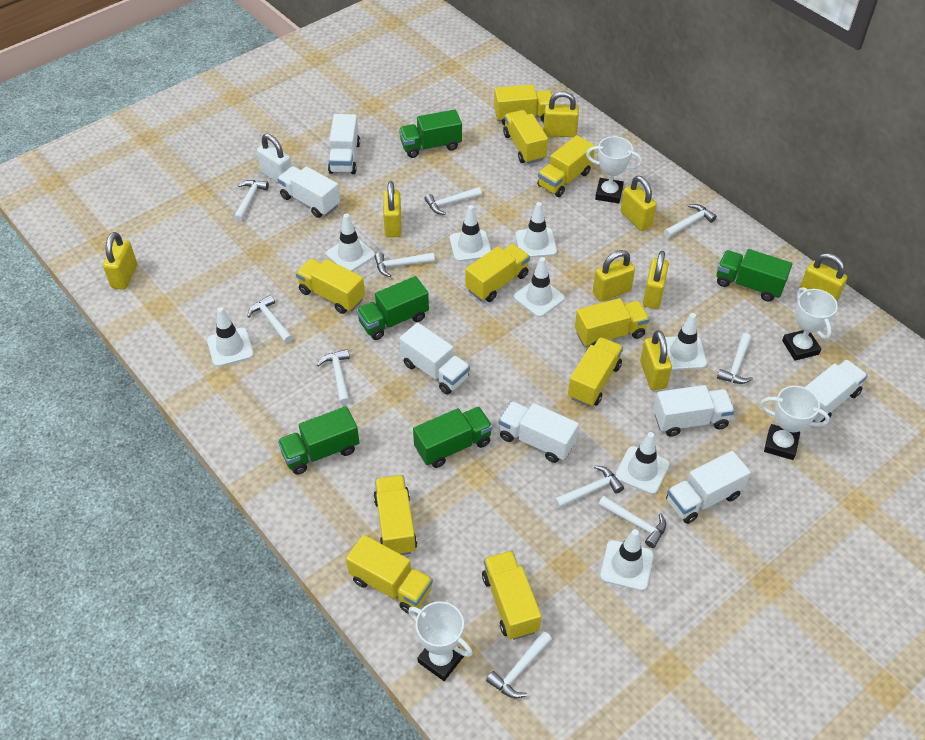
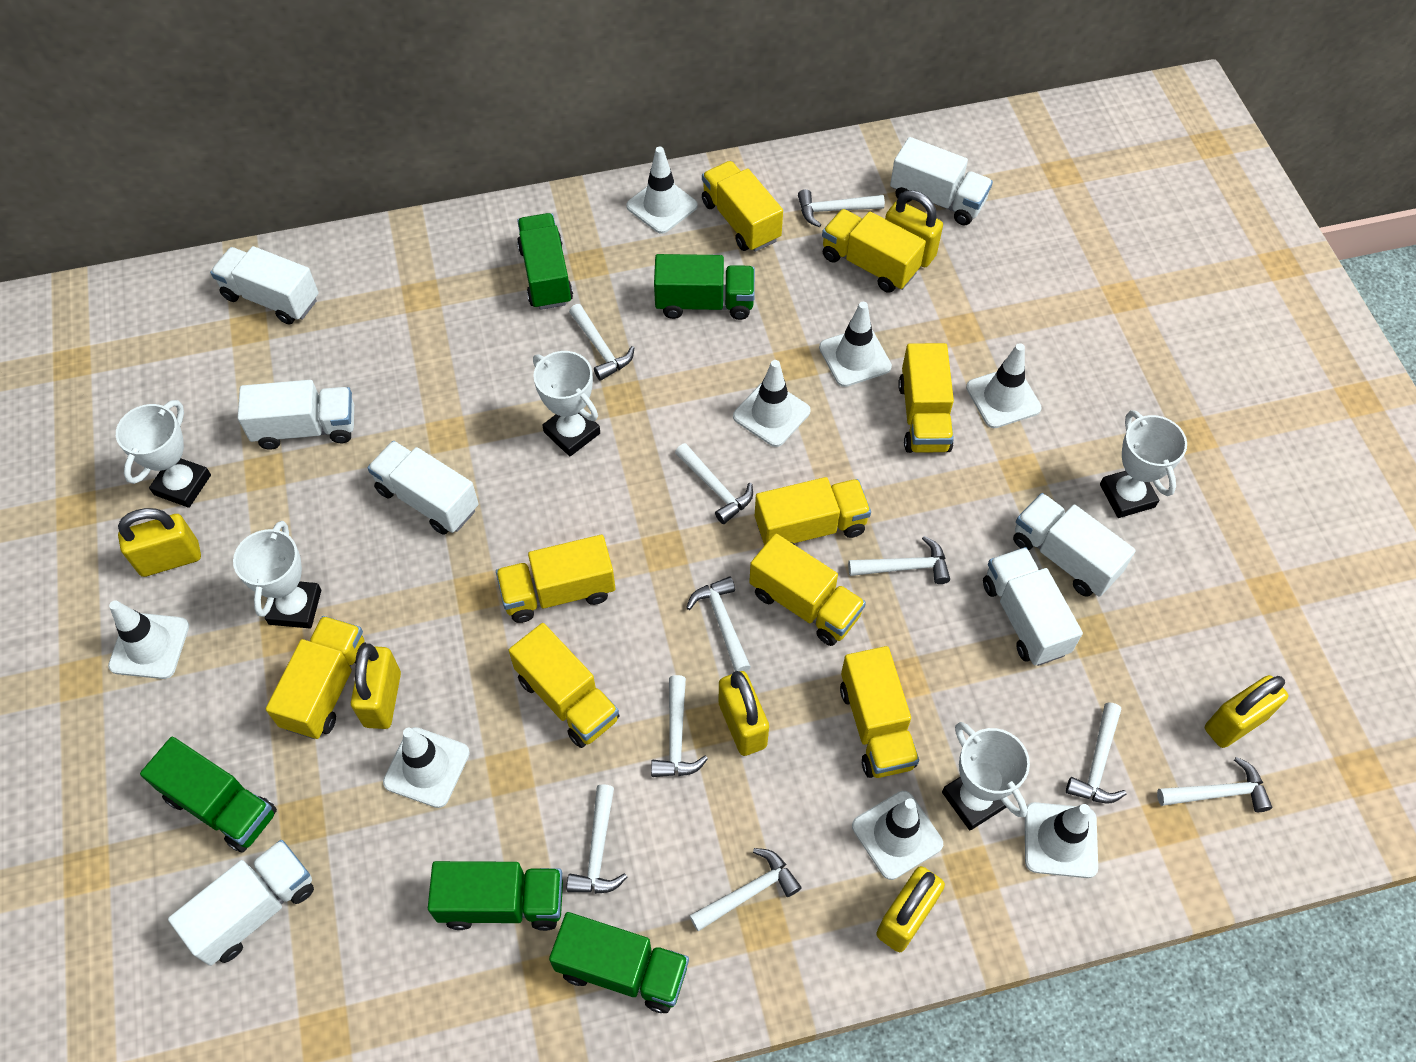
white padlock: 1 -> 0
white trophy: 4 -> 5
yellow padlock: 8 -> 6
yellow truck: 10 -> 9

